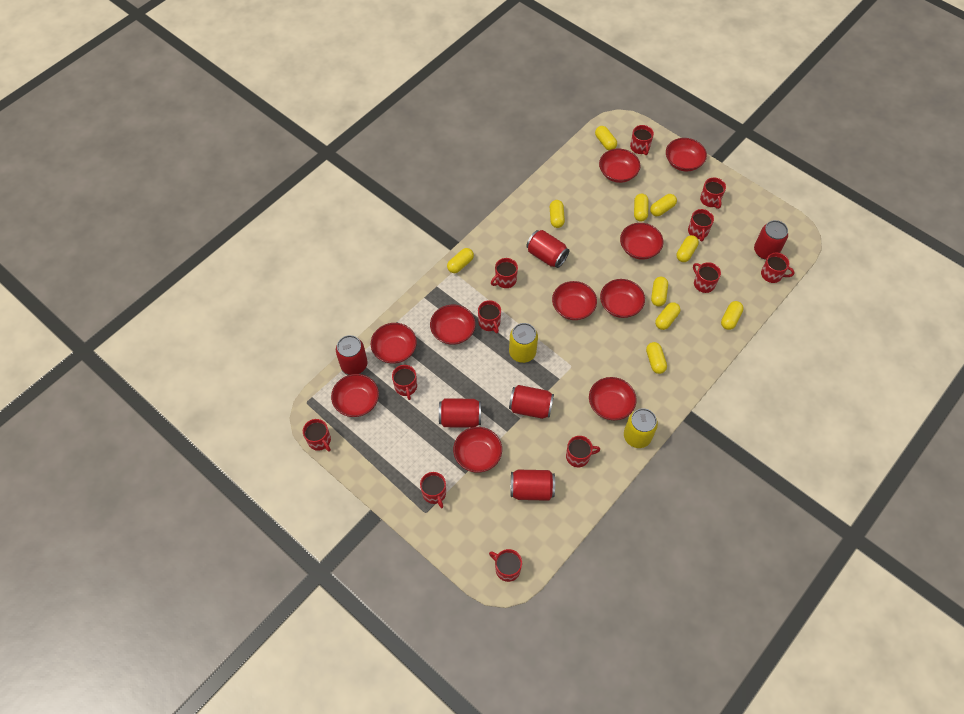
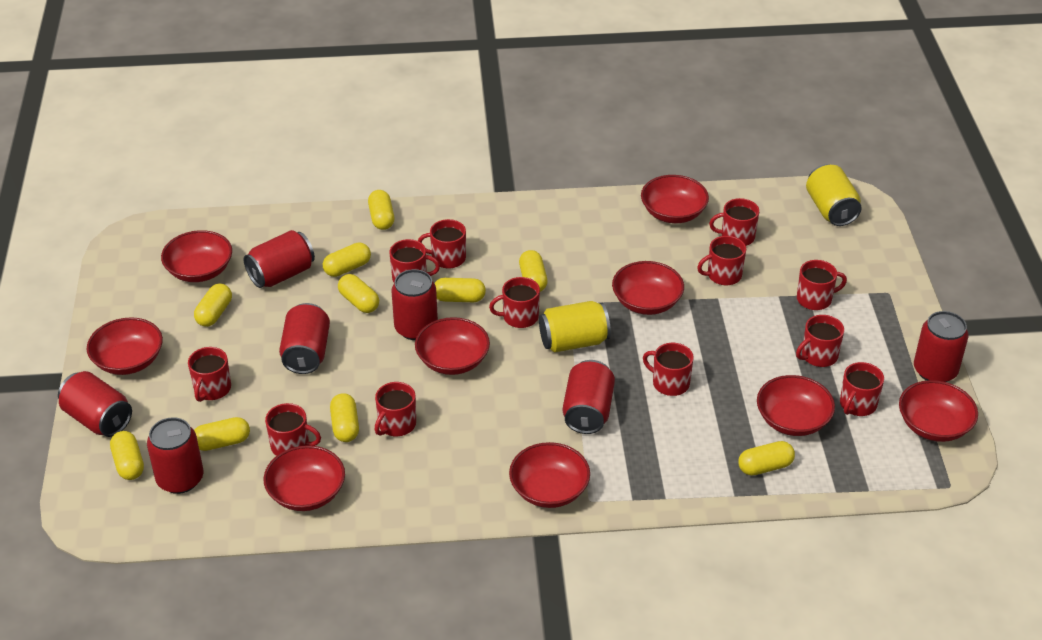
red bowl: 10 -> 9
red can: 6 -> 7

